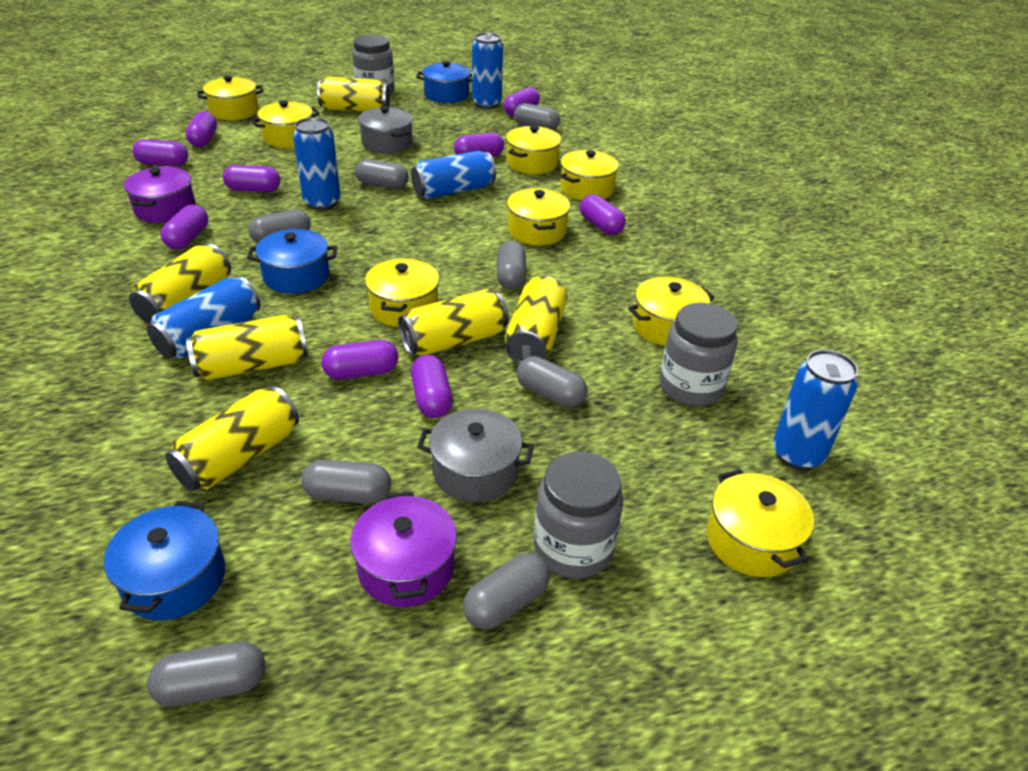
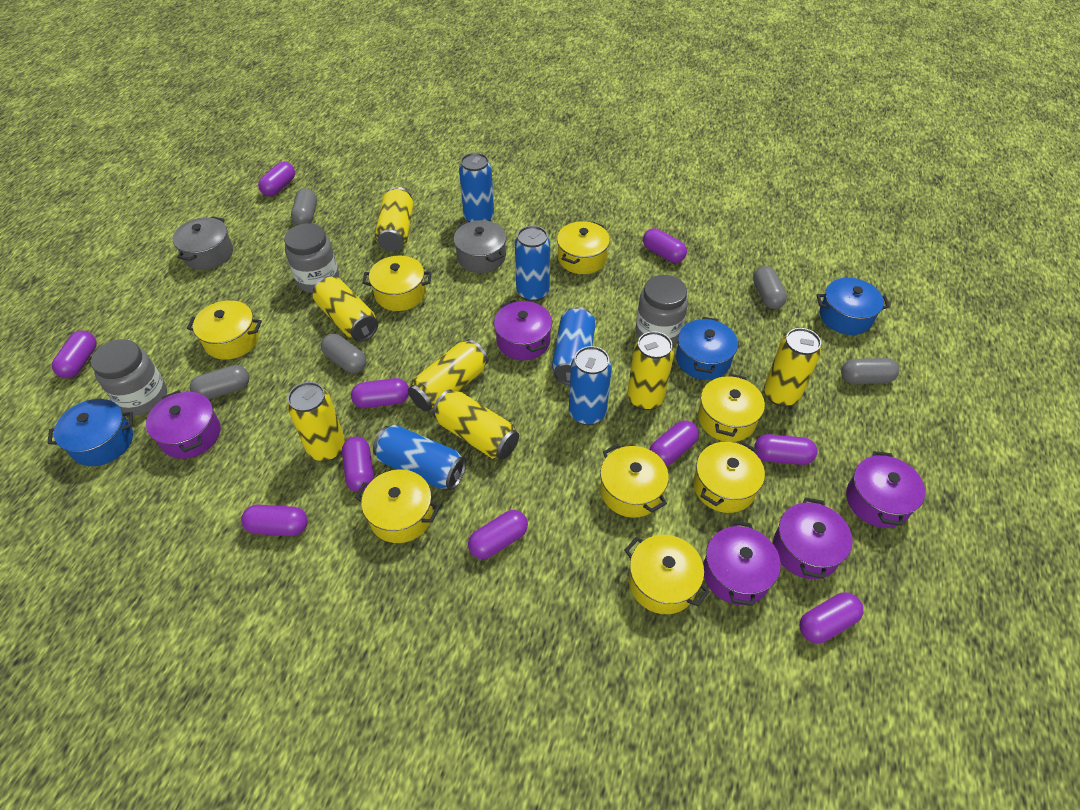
grey capsule: 8 -> 5
purple capsule: 9 -> 10
purple pot: 2 -> 5
yellow can: 6 -> 7

